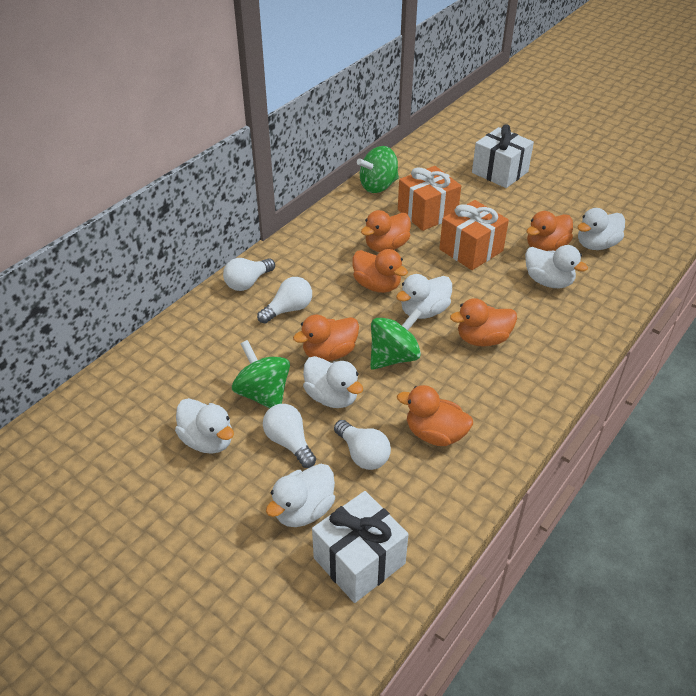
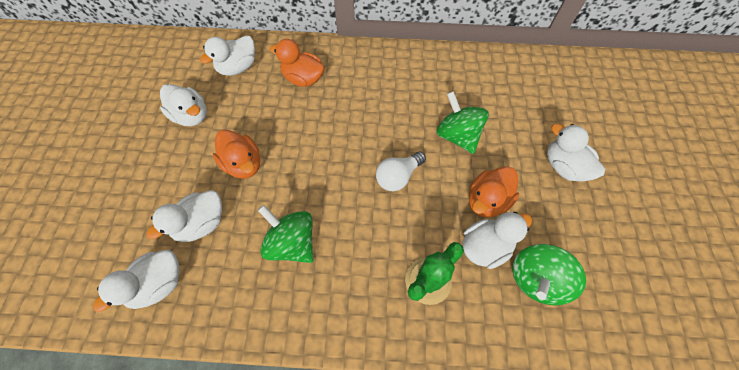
green cactus: 0 -> 1
orange duck: 6 -> 3
orange gift: 2 -> 0
white gift: 2 -> 0
white light bulb: 4 -> 1

